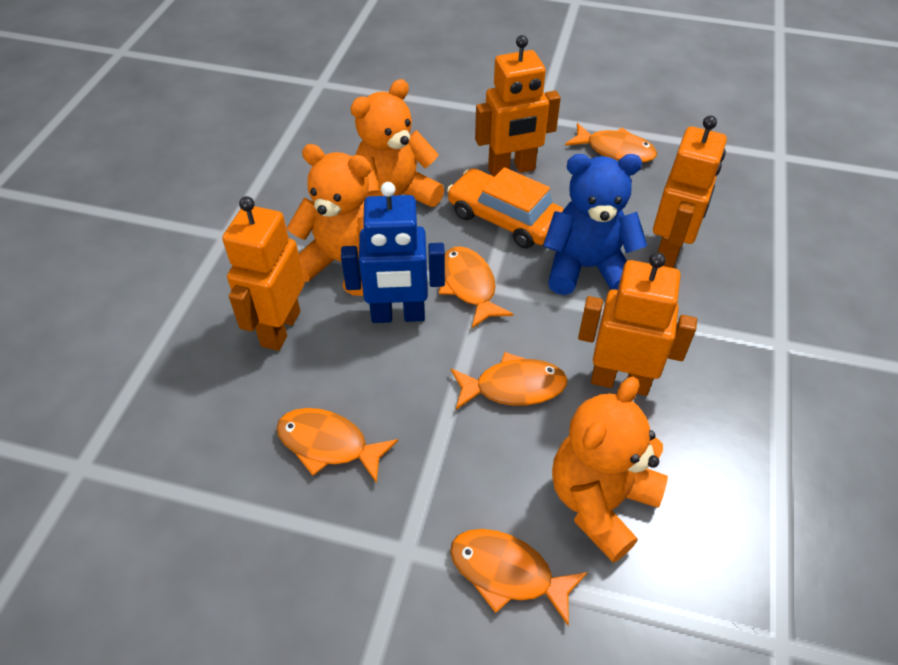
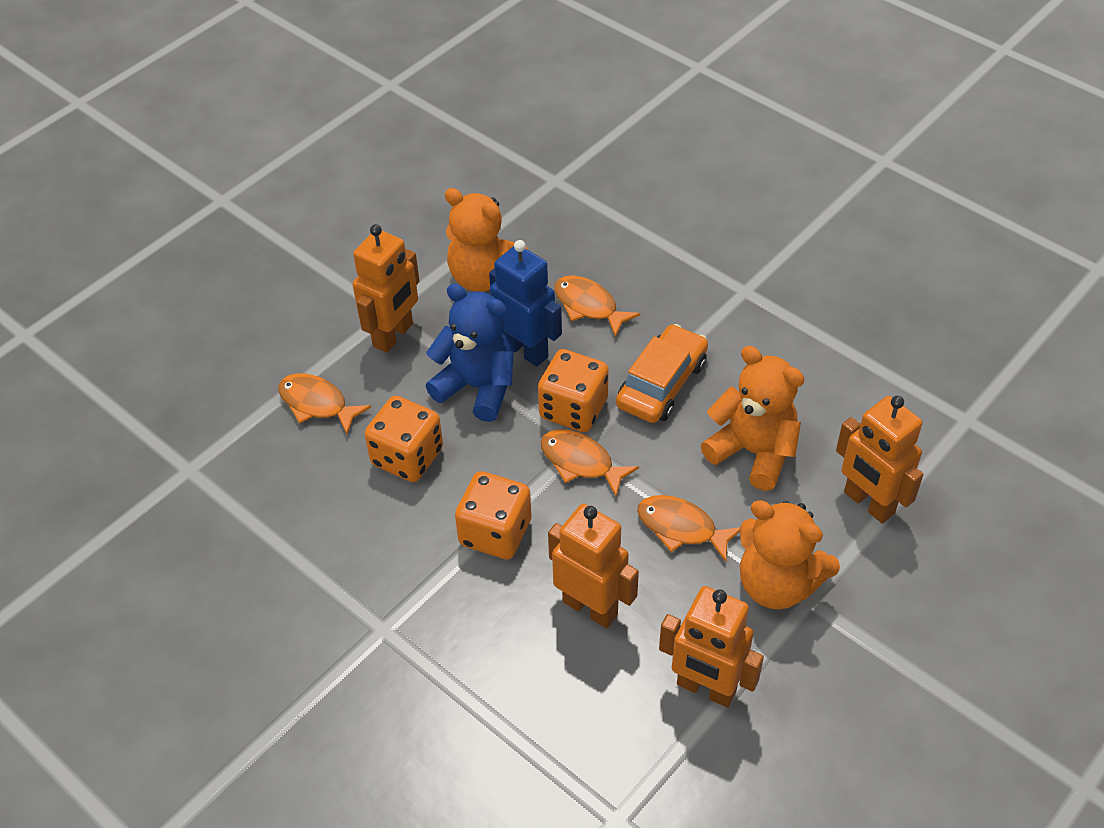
orange dice: 0 -> 3
orange fish: 5 -> 4

